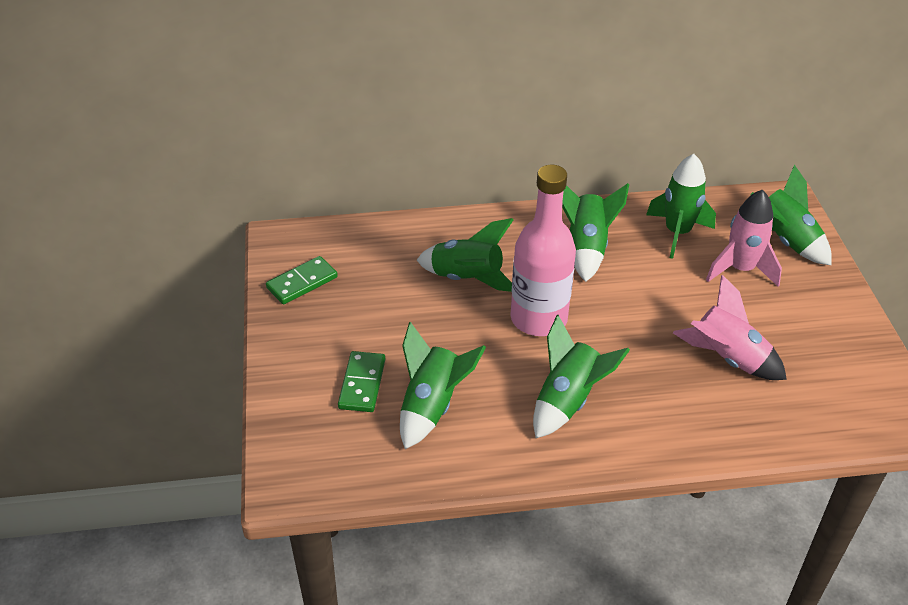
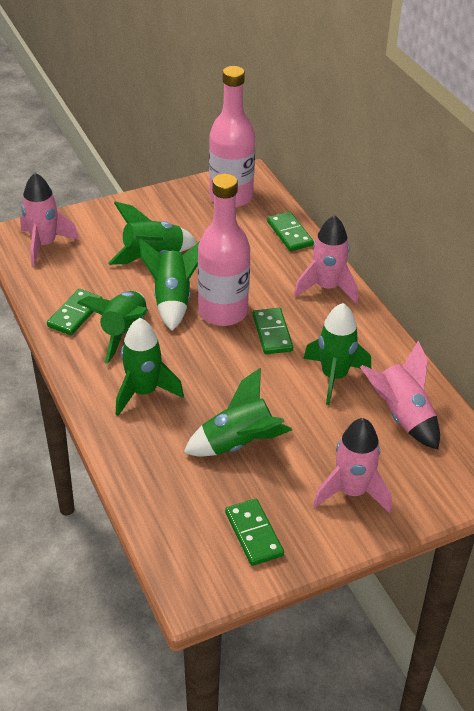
green domino: 2 -> 4
pink bottle: 1 -> 2
pink rocket: 2 -> 4

